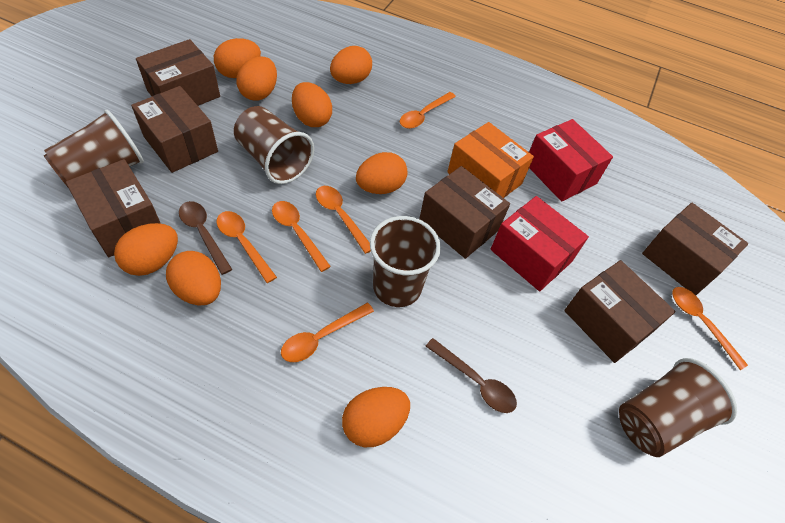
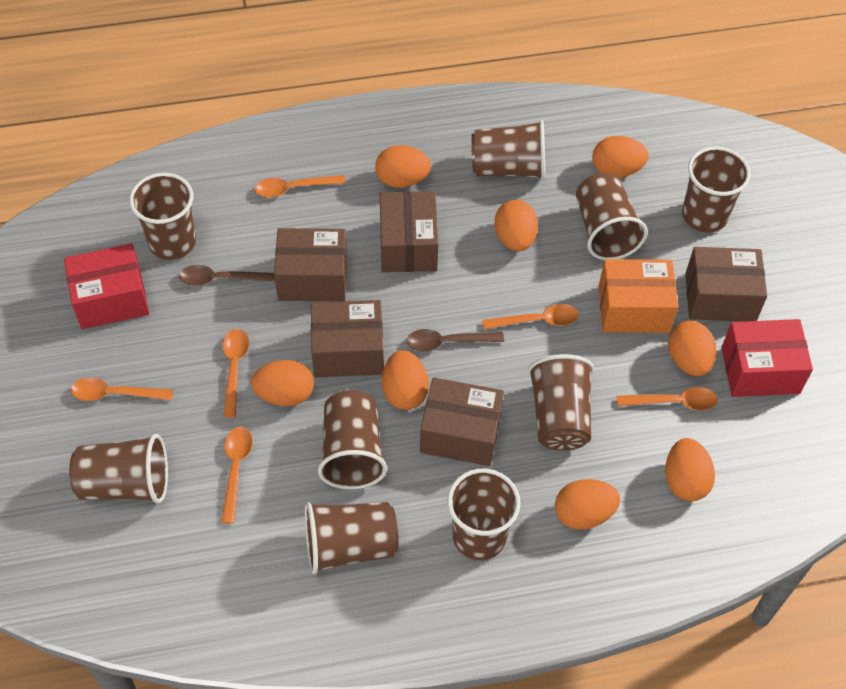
brown box: 6 -> 5
brown cup: 4 -> 9

